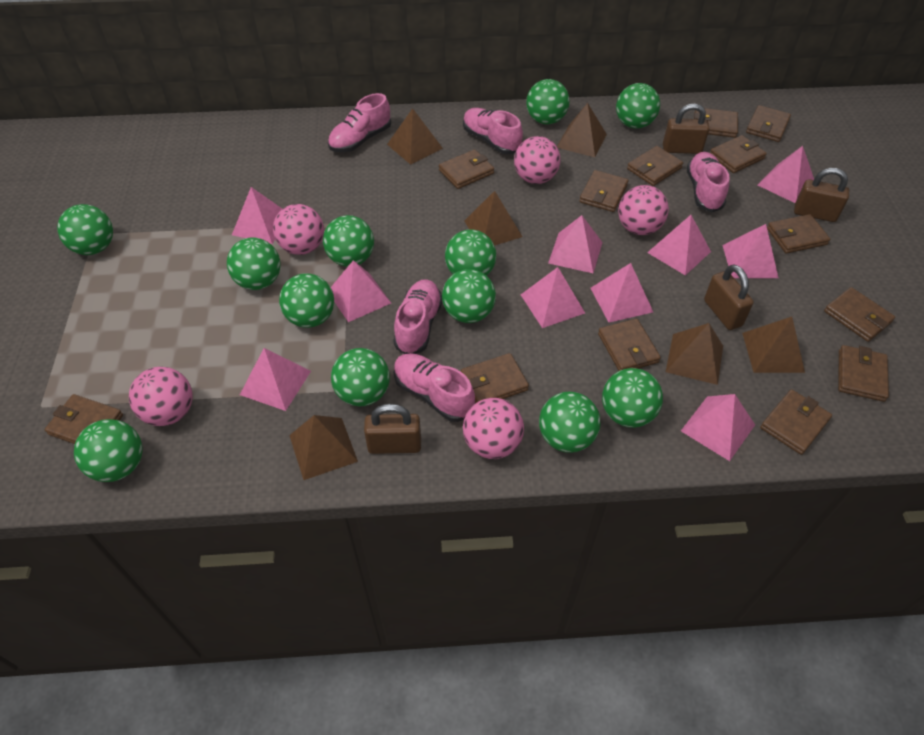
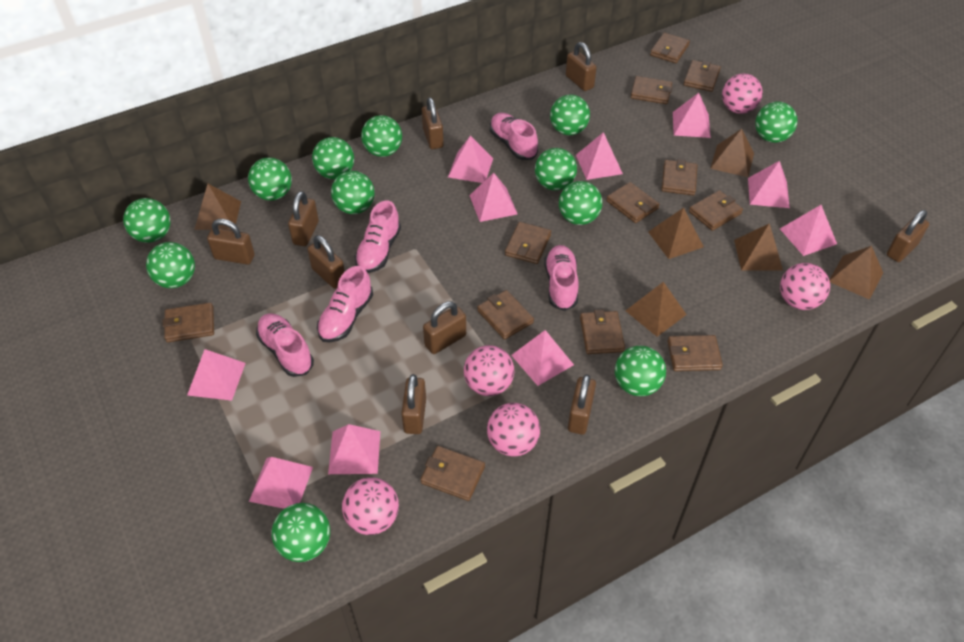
brown padlock: 4 -> 9
brown wallet: 13 -> 12

